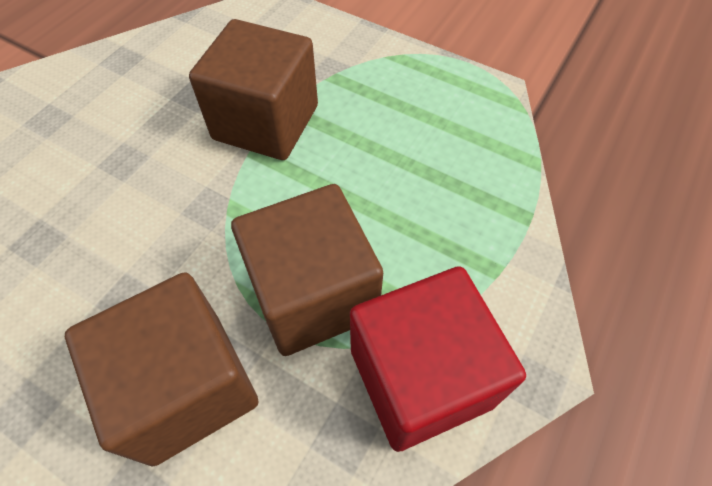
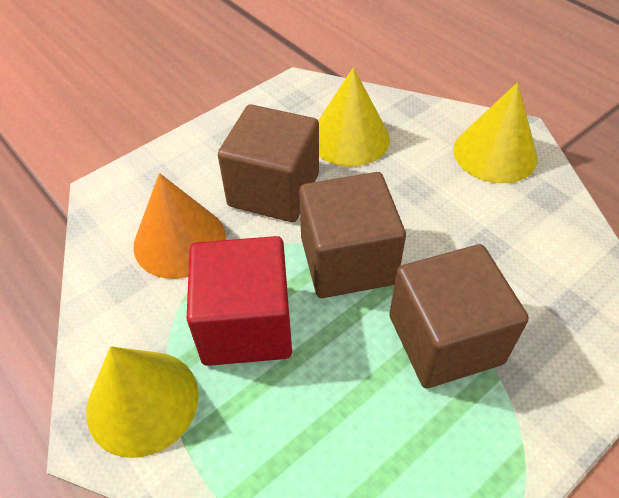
orange cone: 0 -> 1
yellow cone: 0 -> 3

